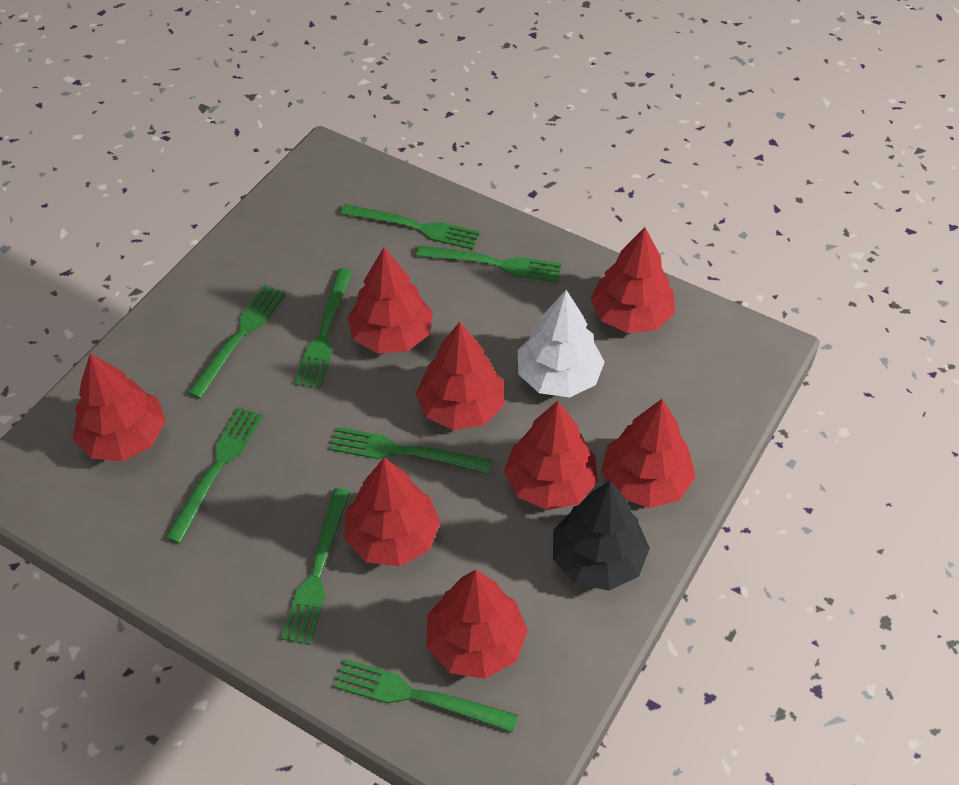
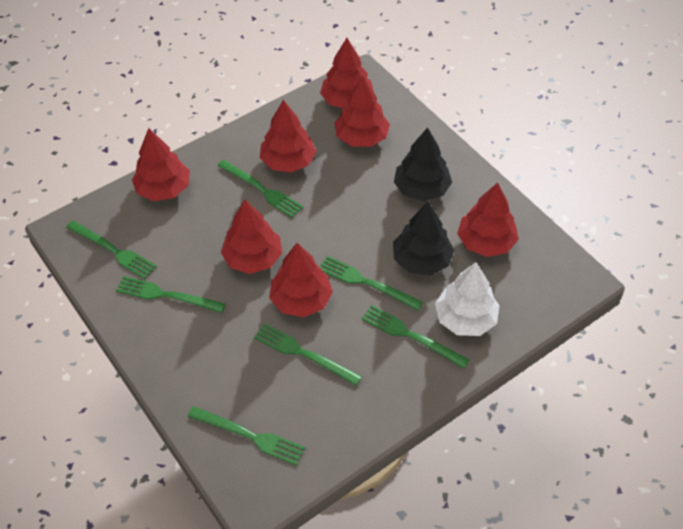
black tree: 1 -> 2
green fork: 8 -> 7
red tree: 8 -> 7

